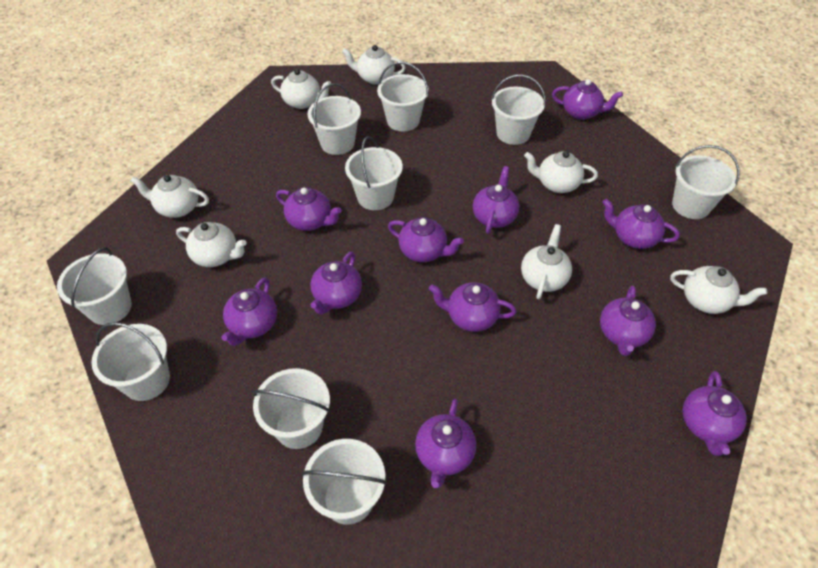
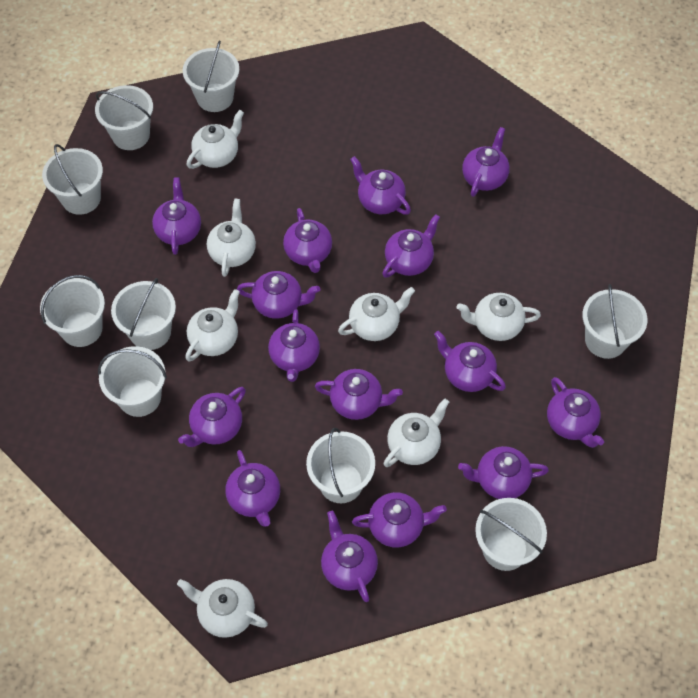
purple teapot: 11 -> 15

